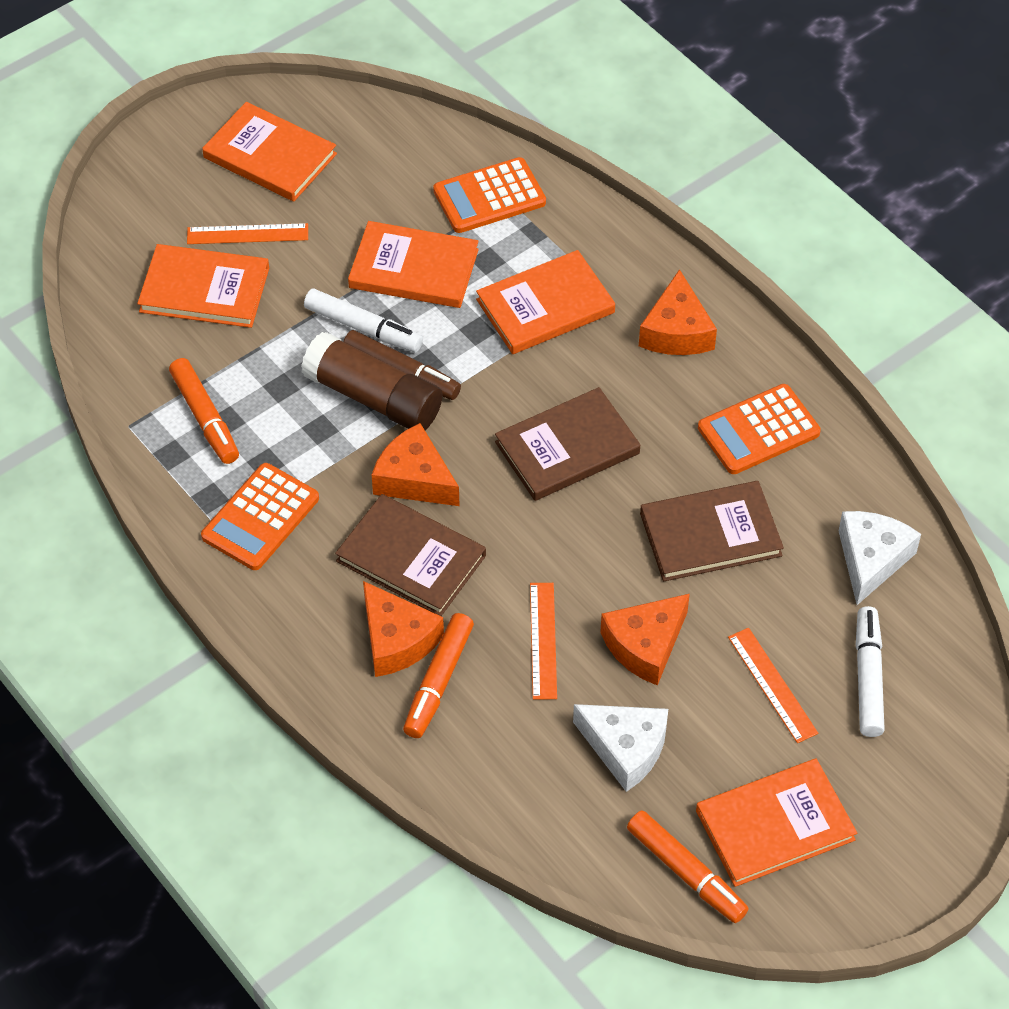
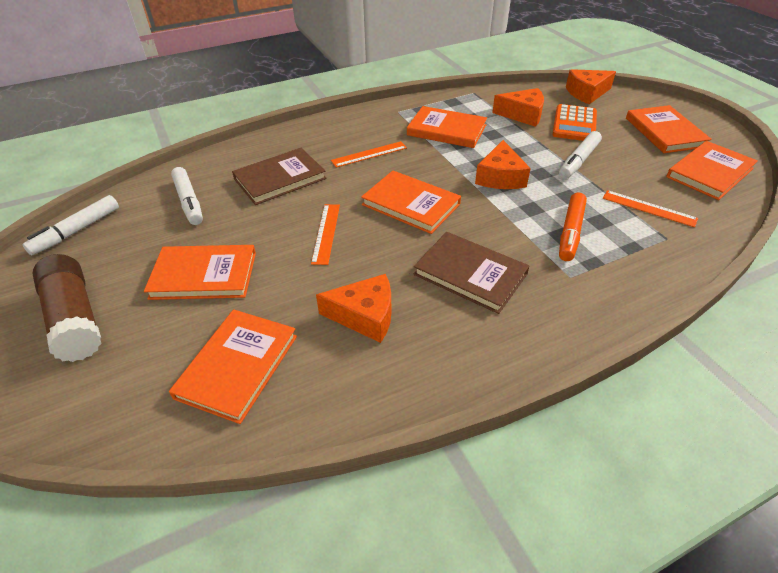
brown book: 3 -> 2
brown marker: 1 -> 0
orange book: 5 -> 6
orange calculator: 3 -> 1
orange marker: 3 -> 1
white cheese: 2 -> 0
white marker: 2 -> 3

